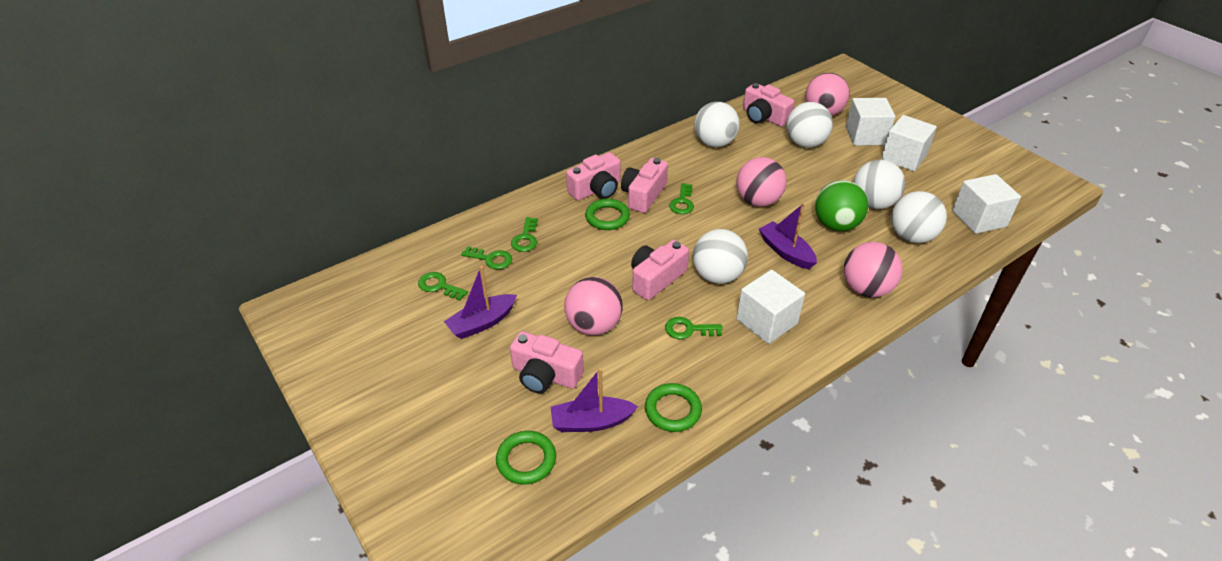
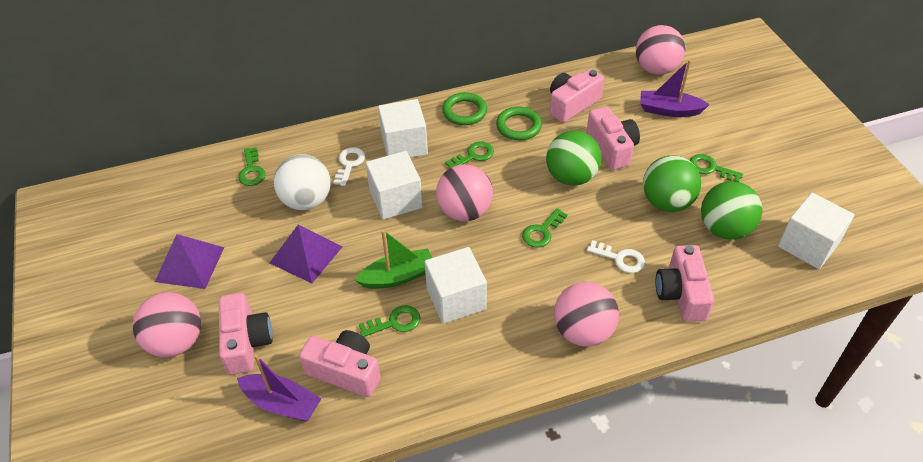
green ball: 1 -> 3
green boat: 0 -> 1
green ring: 3 -> 2
purple boat: 3 -> 2
purple pyramid: 0 -> 2
white ball: 5 -> 1
white key: 0 -> 2

